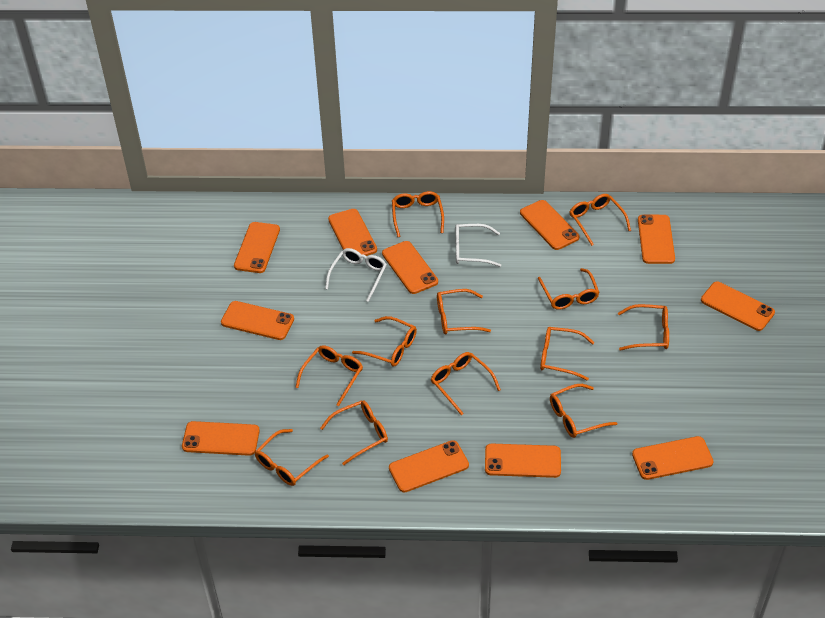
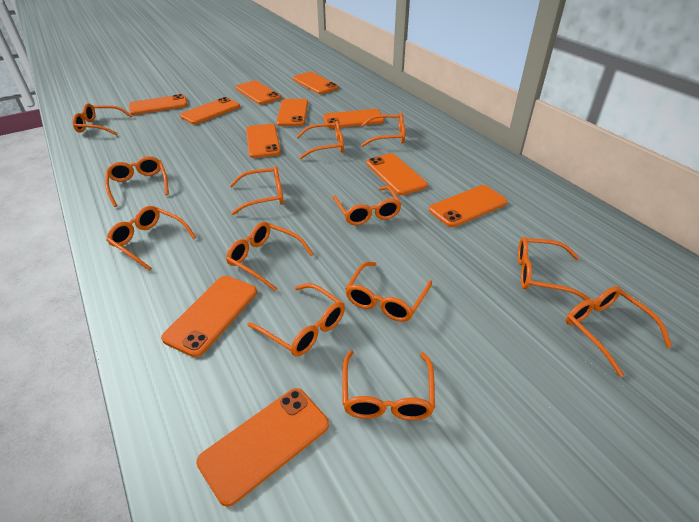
orange glasses: 12 -> 13
white glasses: 2 -> 0

